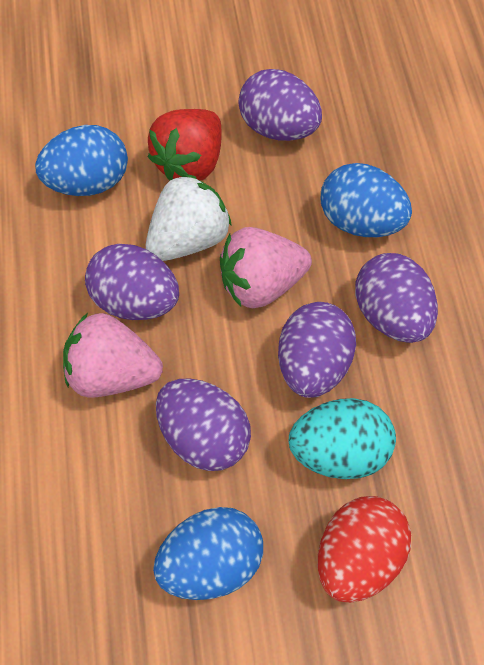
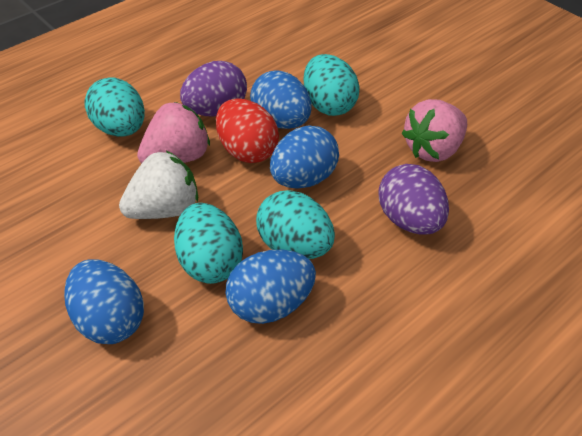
blue egg: 3 -> 4
purple egg: 5 -> 2
red strawberry: 1 -> 0
turquoise egg: 1 -> 4

